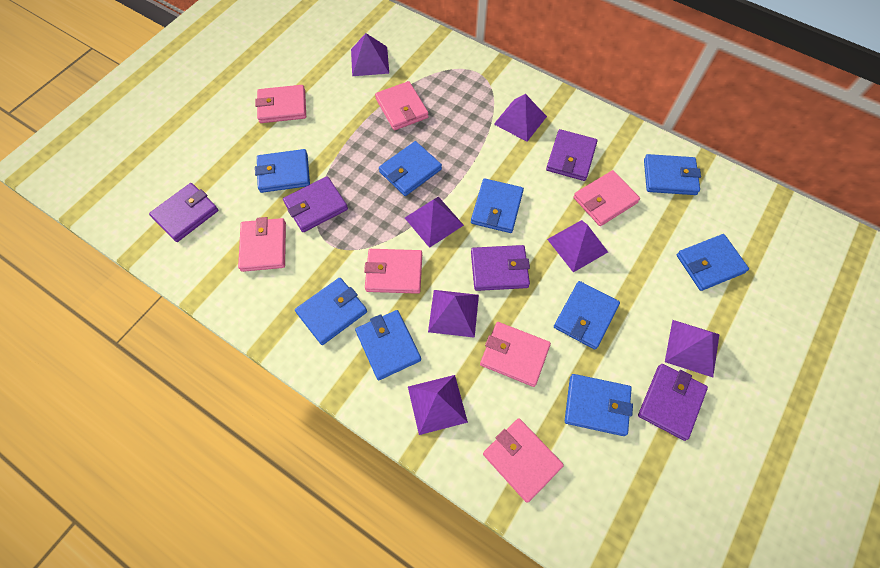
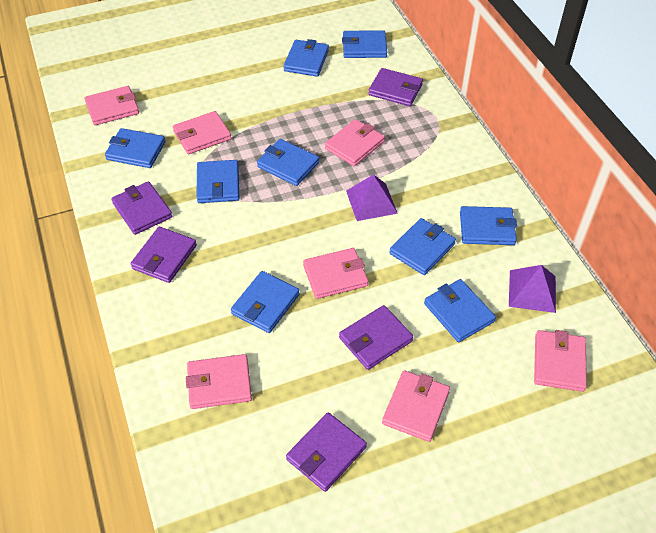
purple pyramid: 7 -> 2

